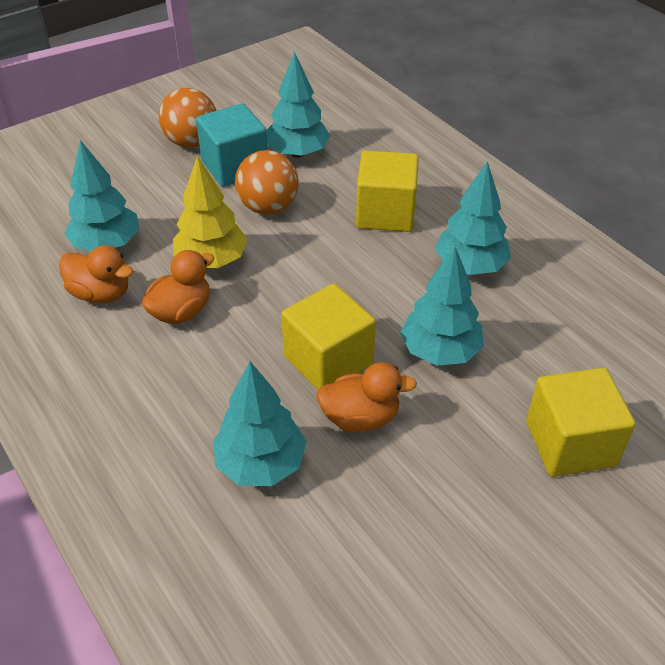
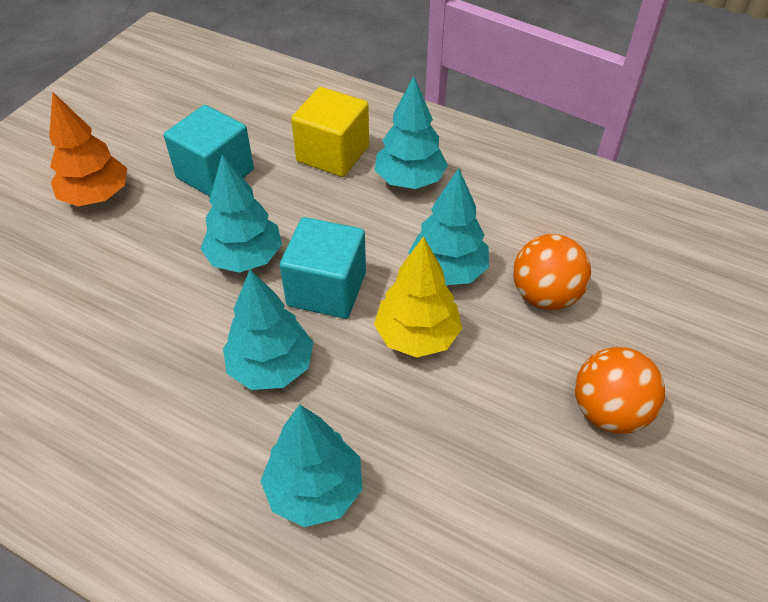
orange duck: 3 -> 0
orange tree: 0 -> 1
turquoise cube: 1 -> 2
yellow cube: 3 -> 1

